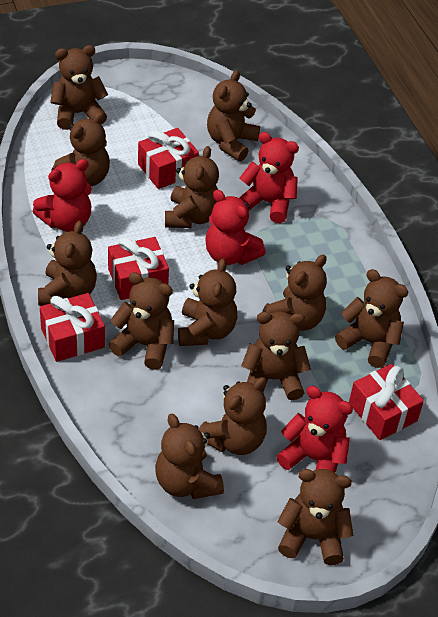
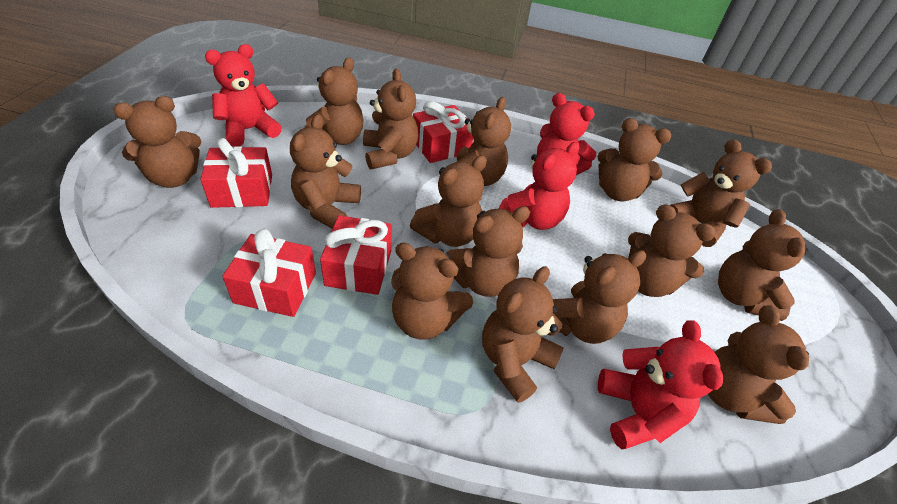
brown teddy bear: 13 -> 15

